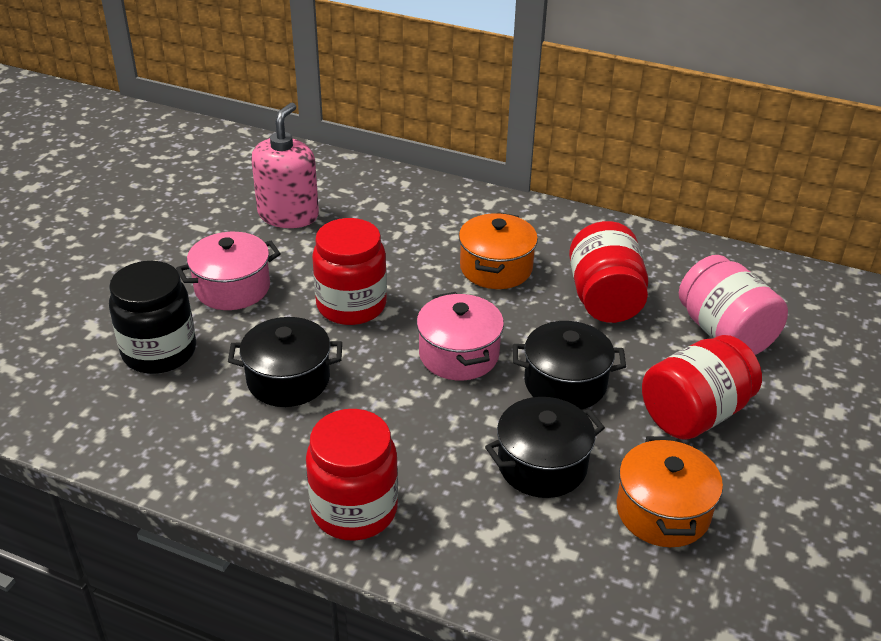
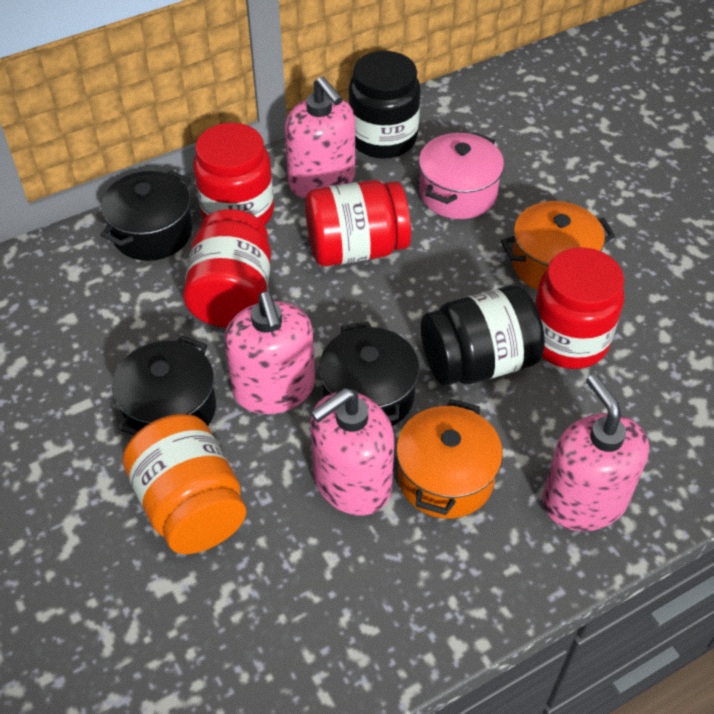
black jar: 1 -> 2
orange jar: 0 -> 1
pink jar: 1 -> 0
pink pot: 2 -> 1
pink soap dispenser: 1 -> 4

